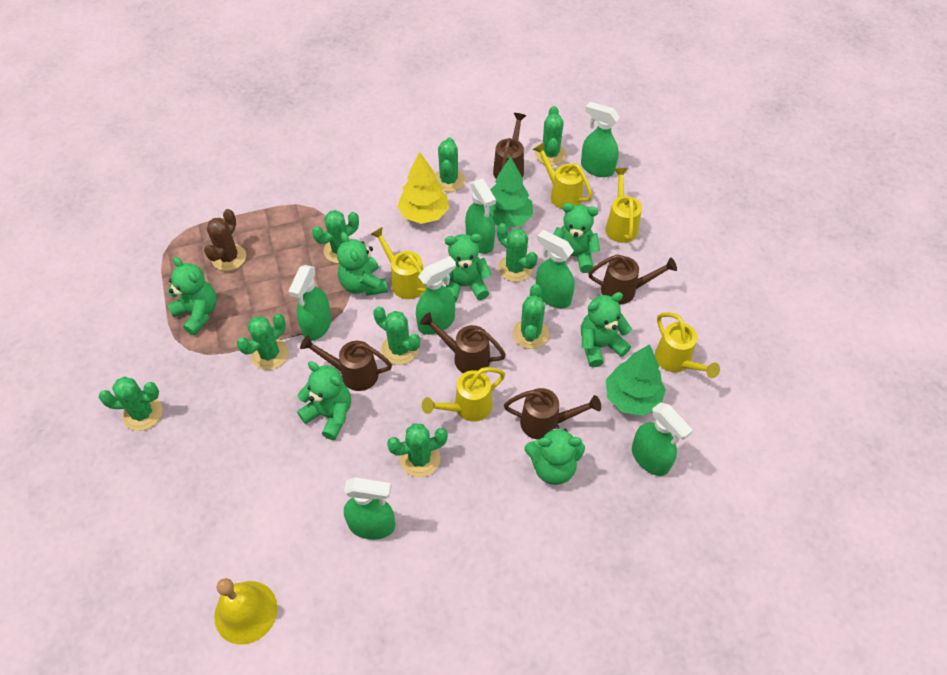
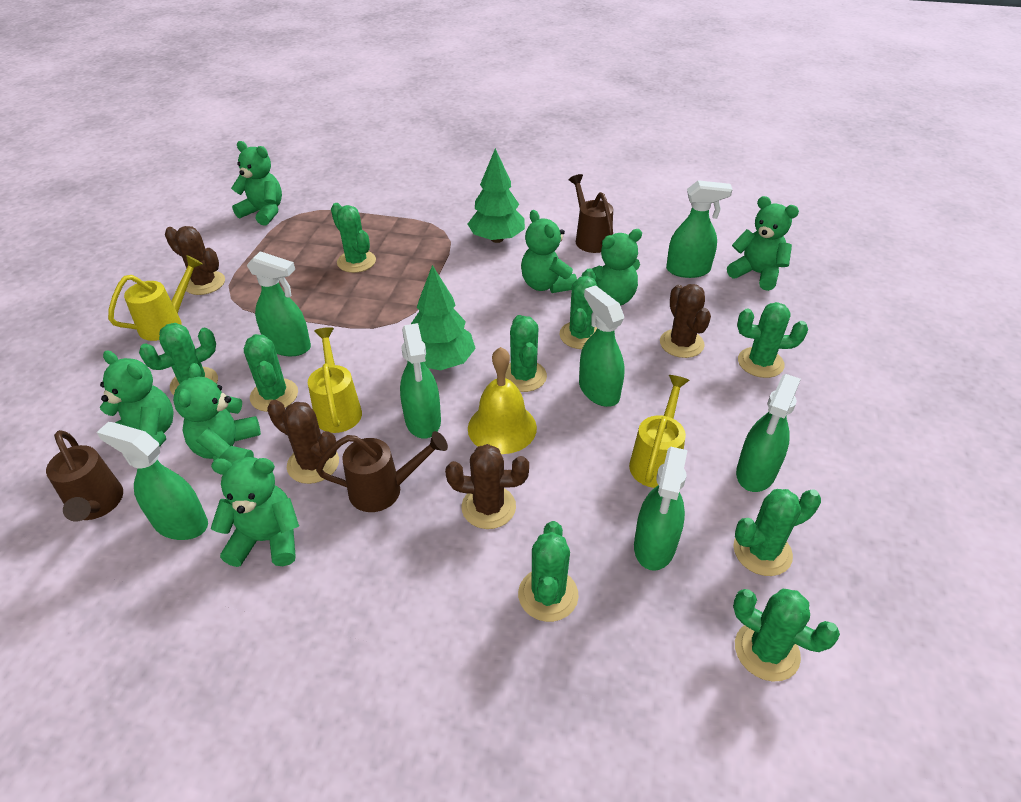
brown cactus: 1 -> 4
brown watering can: 5 -> 3
yellow tree: 1 -> 0
yellow watering can: 5 -> 3

